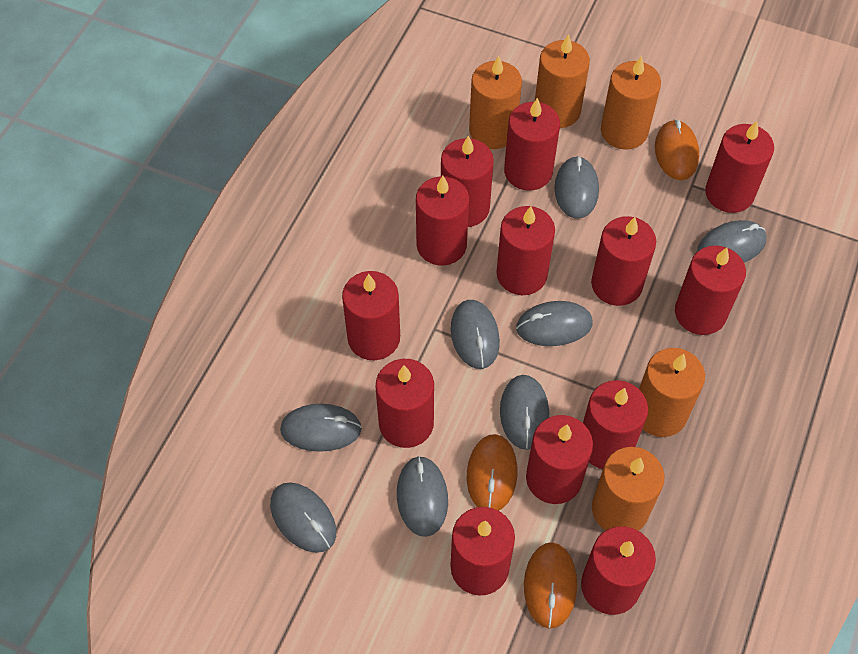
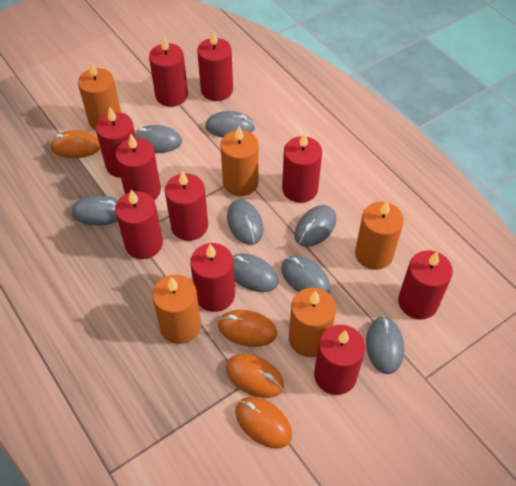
orange mouse: 3 -> 4
red candle: 13 -> 10

